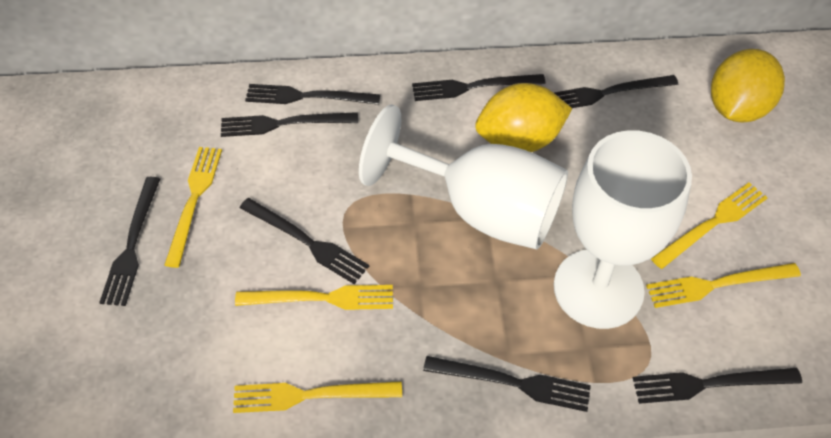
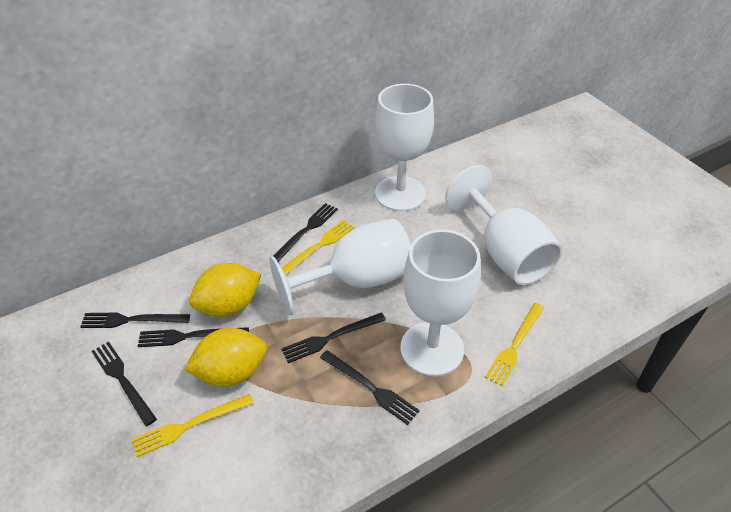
black fork: 8 -> 6
white goblet: 2 -> 4
yellow fork: 5 -> 3

